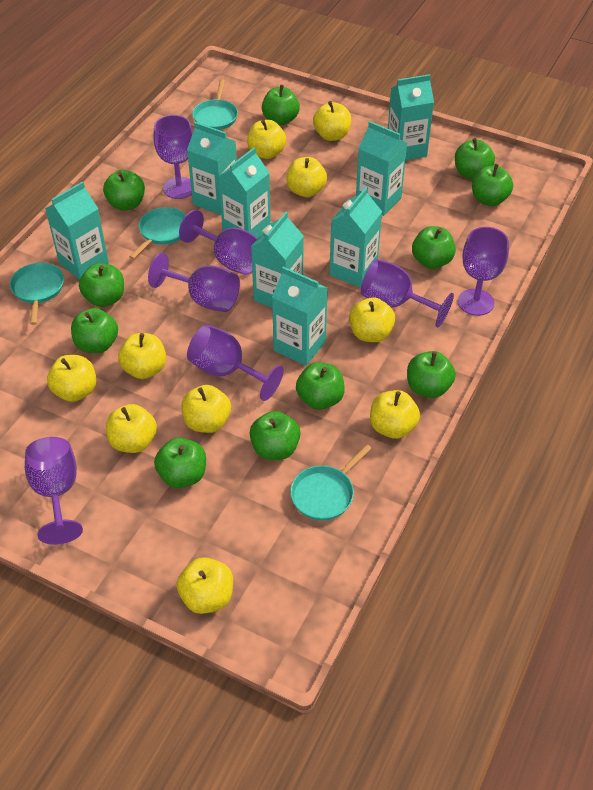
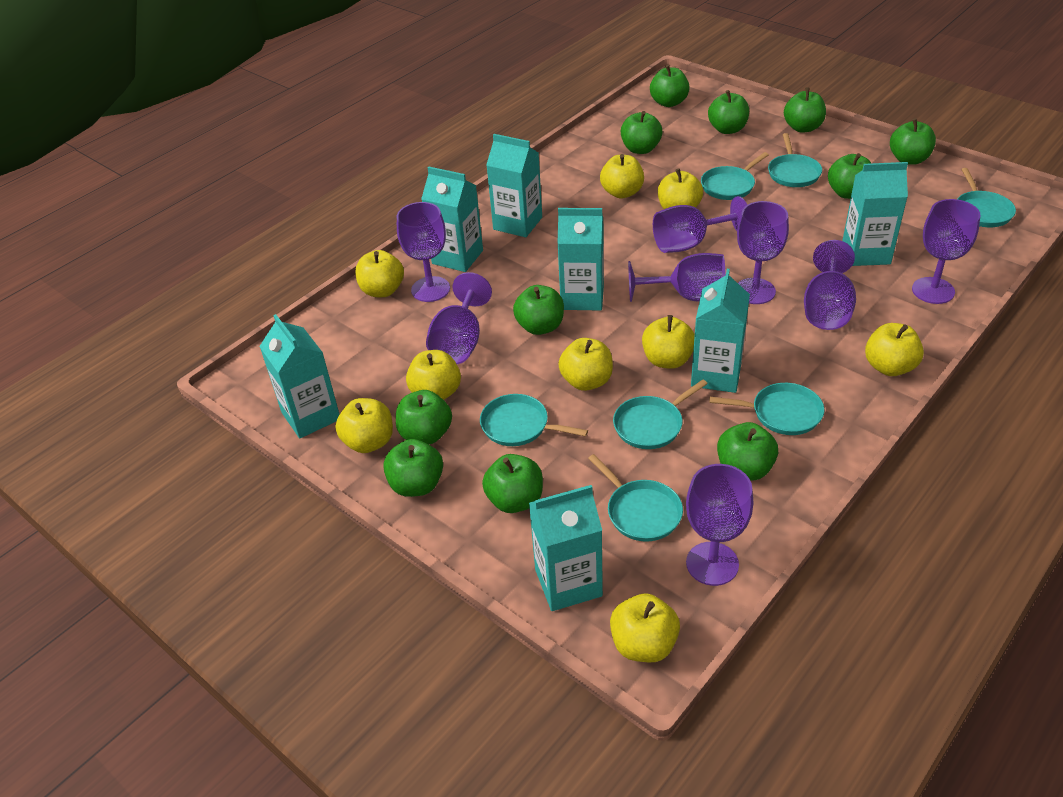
purple goblet: 7 -> 8
turquoise carton: 8 -> 7
turquoise pan: 4 -> 7
yellow apple: 10 -> 9

